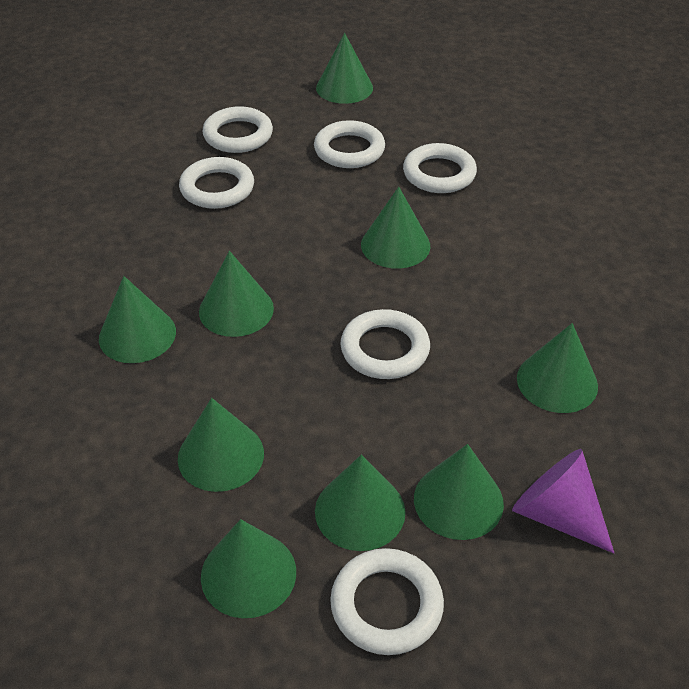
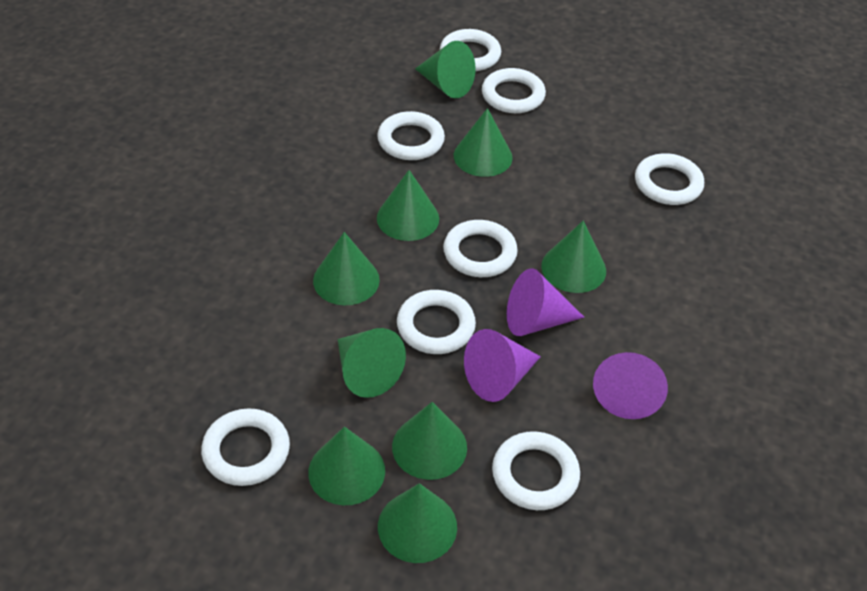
purple cone: 1 -> 3
white ring: 6 -> 8

